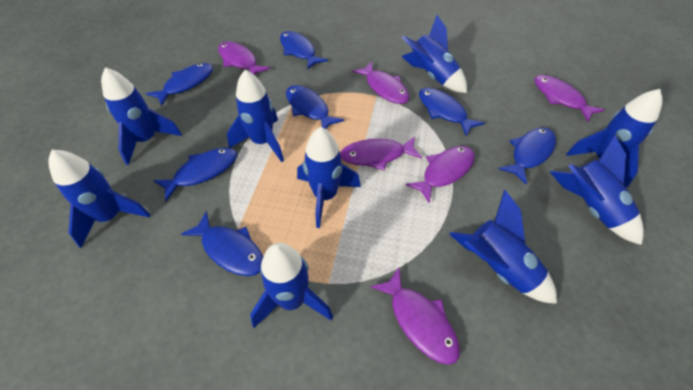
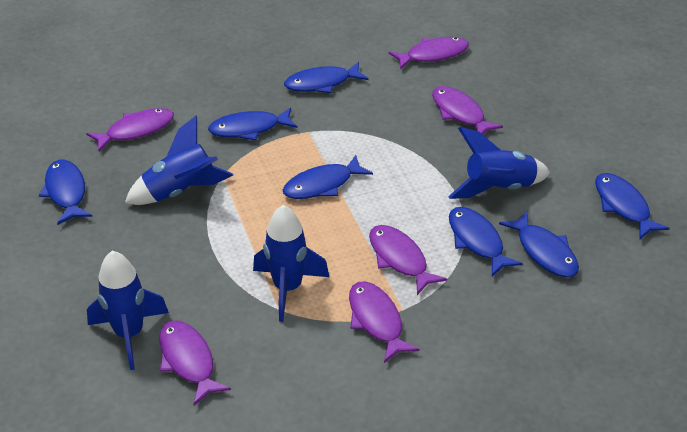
blue rocket: 9 -> 4

